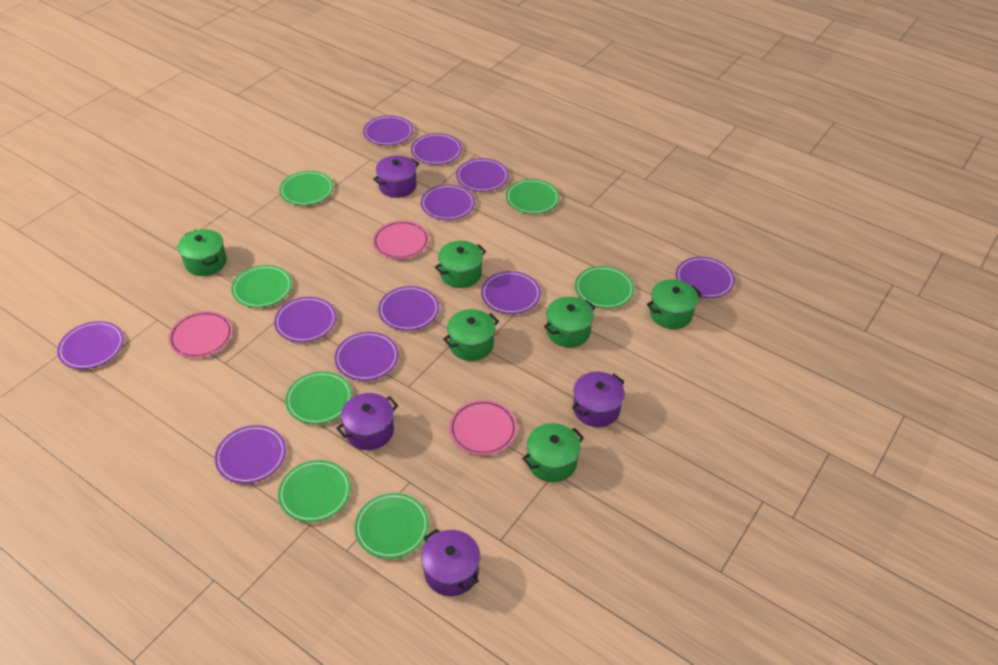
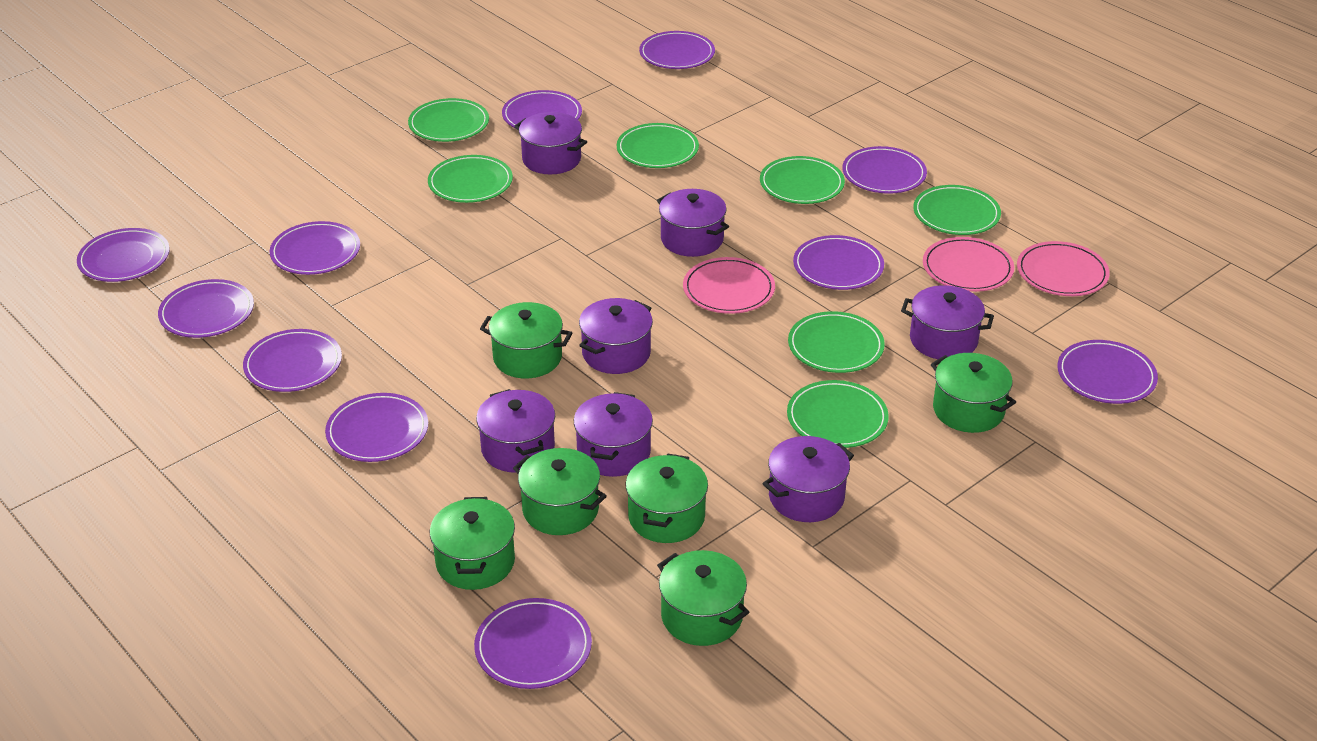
purple pot: 4 -> 7

